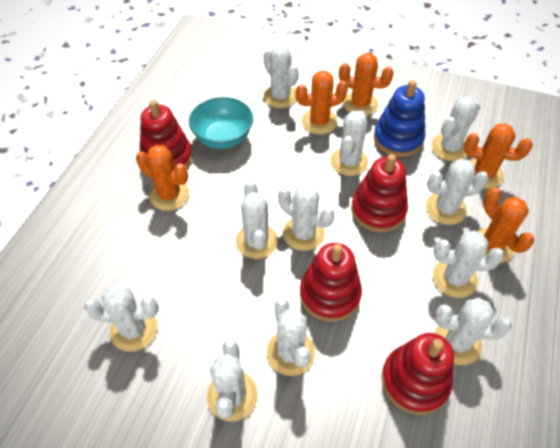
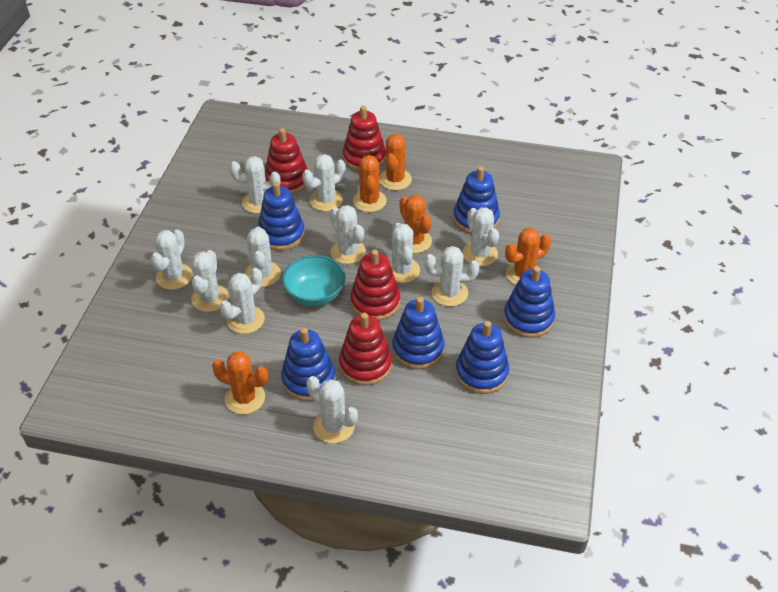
blue stacking toy: 1 -> 6

